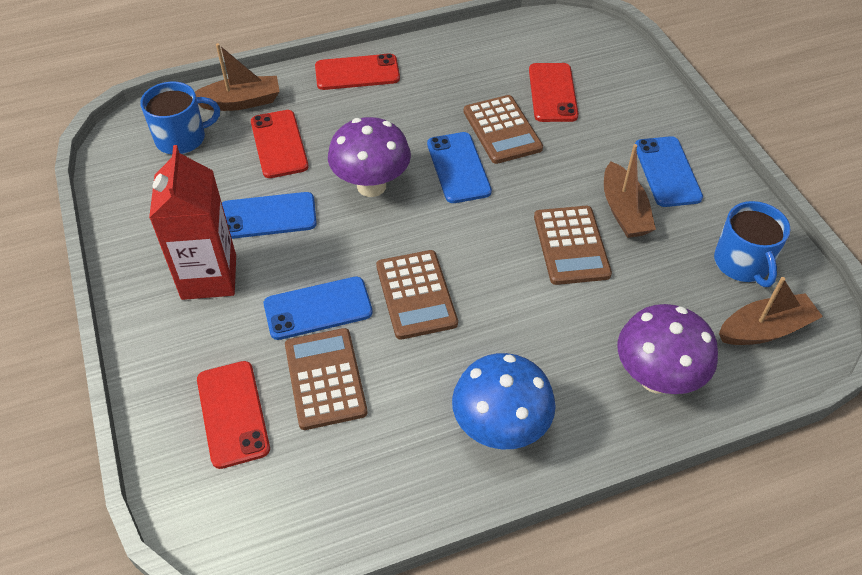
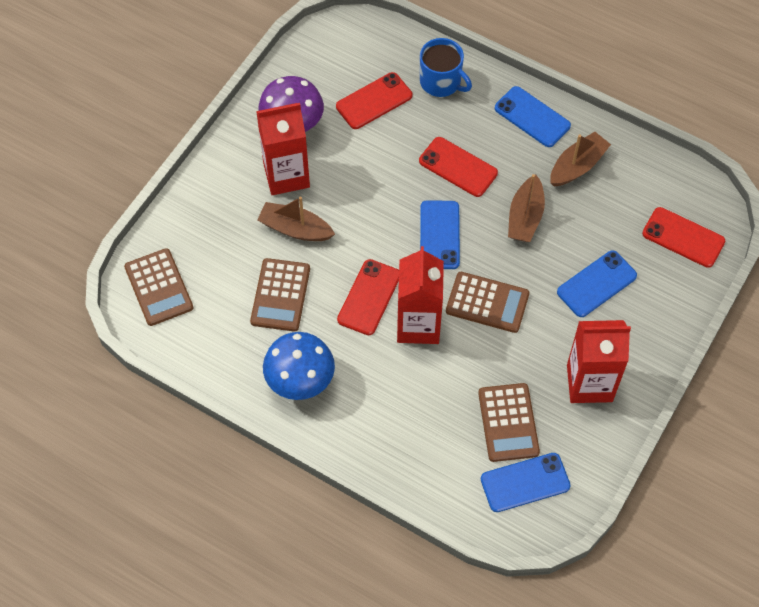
blue mug: 2 -> 1
purple mushroom: 2 -> 1
red carton: 1 -> 3

